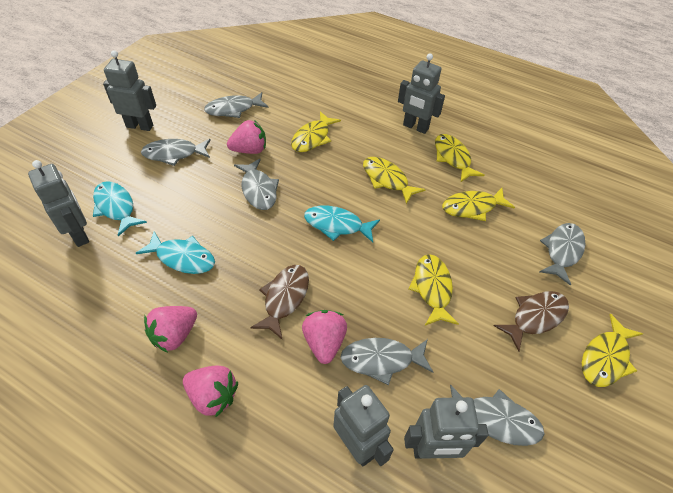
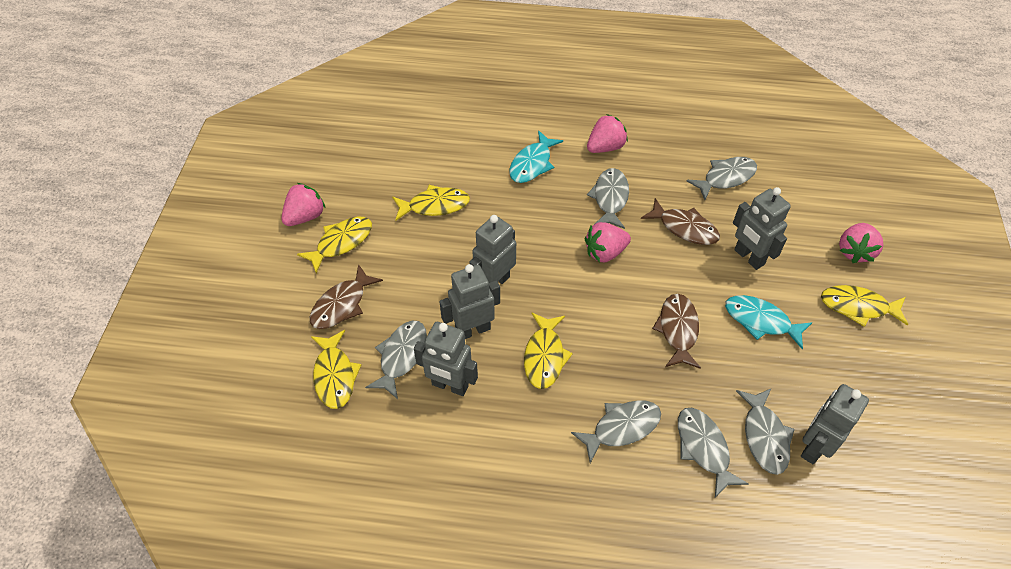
brown fish: 2 -> 3
turquoise fish: 3 -> 2
yellow fish: 6 -> 5

